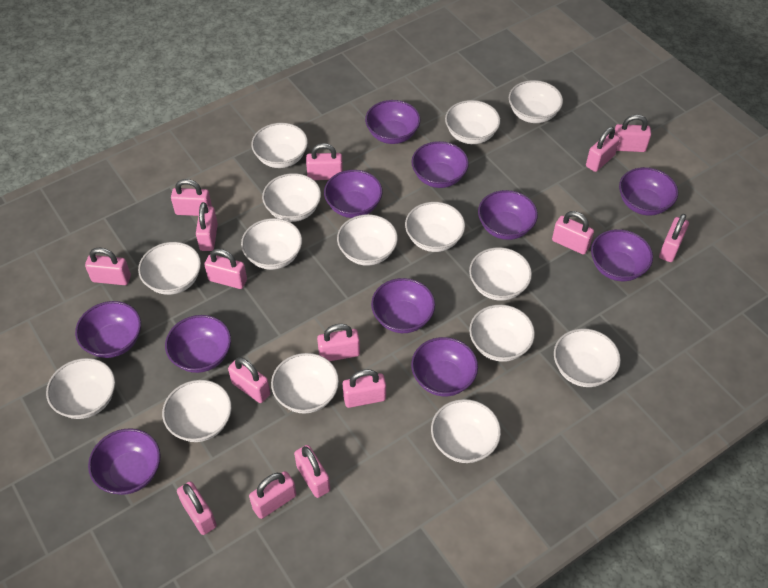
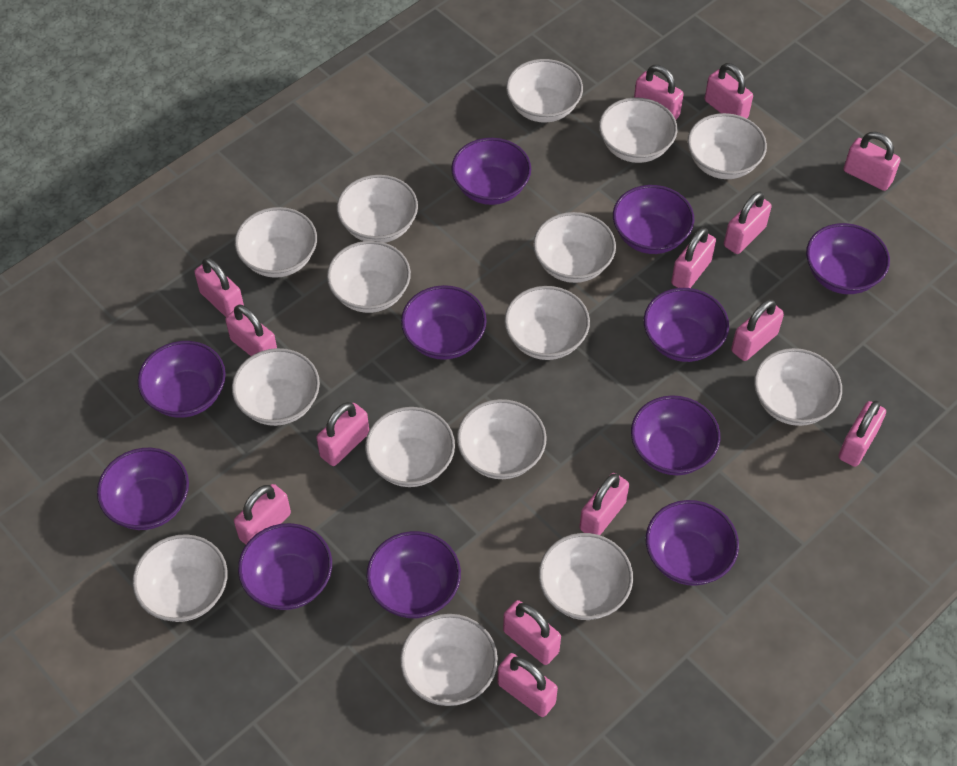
pink padlock: 15 -> 14

